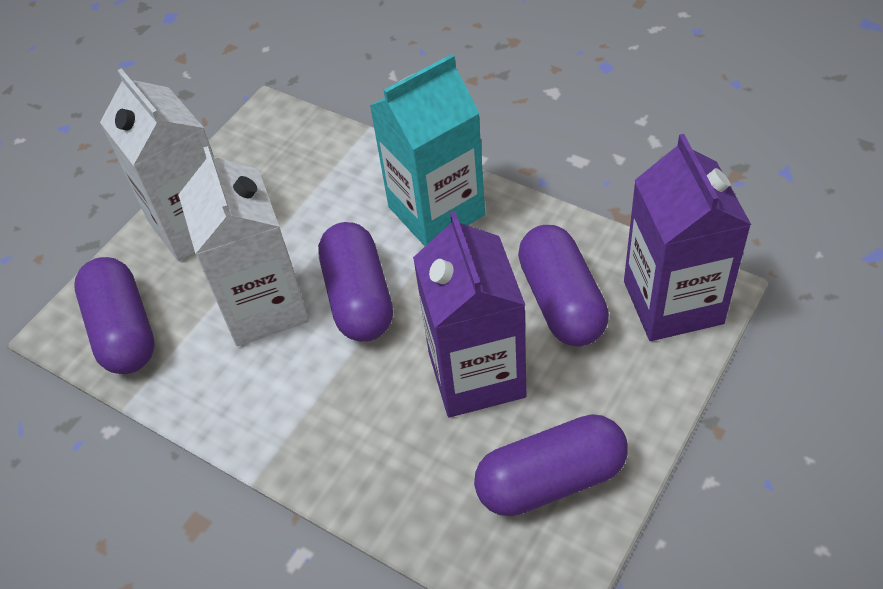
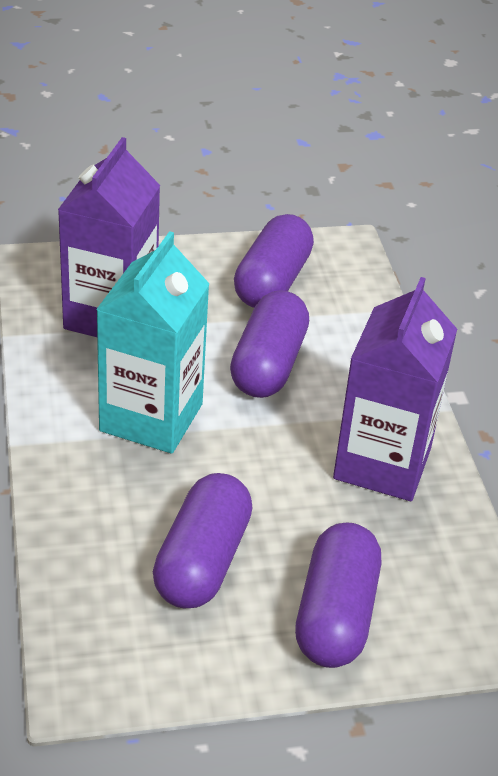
white carton: 2 -> 0

